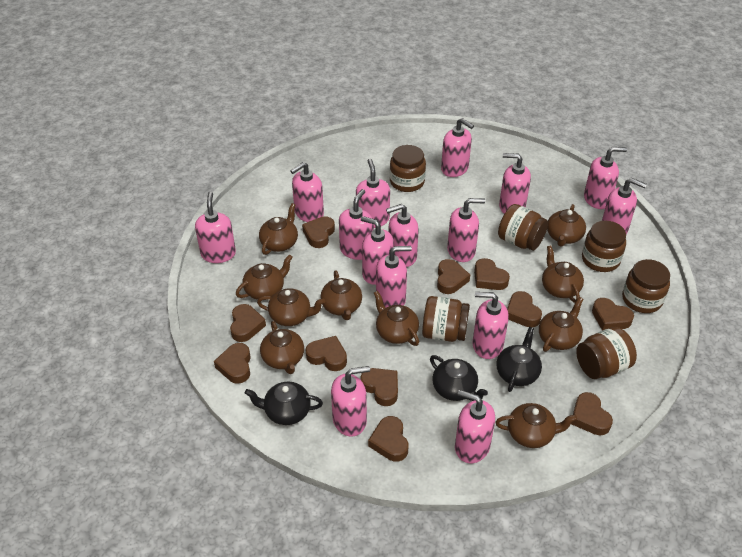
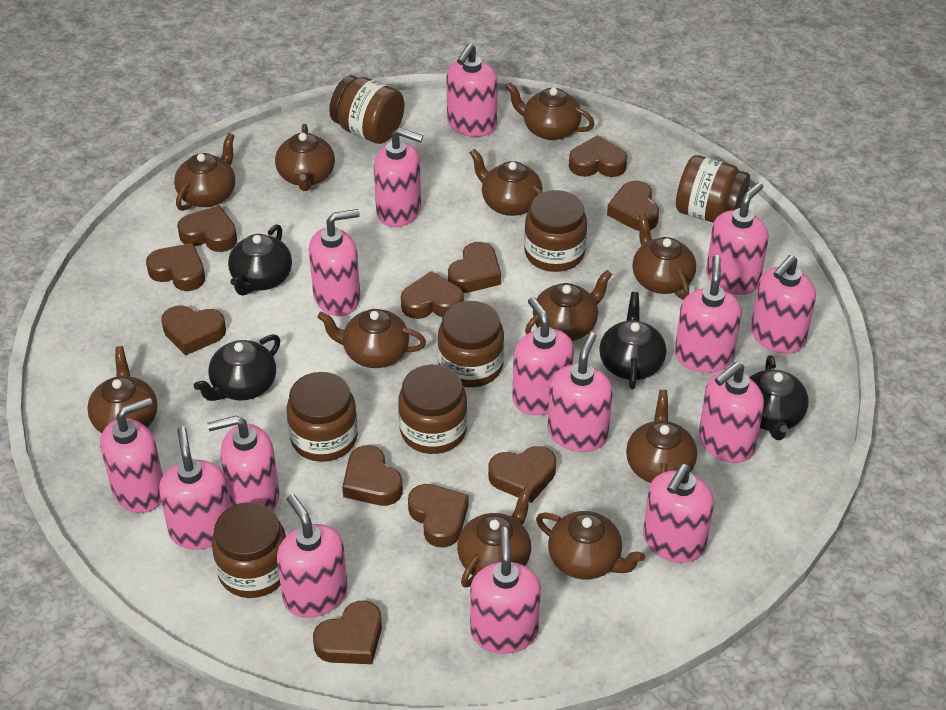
black teapot: 3 -> 4
brown jar: 6 -> 7
brown teapot: 10 -> 11

